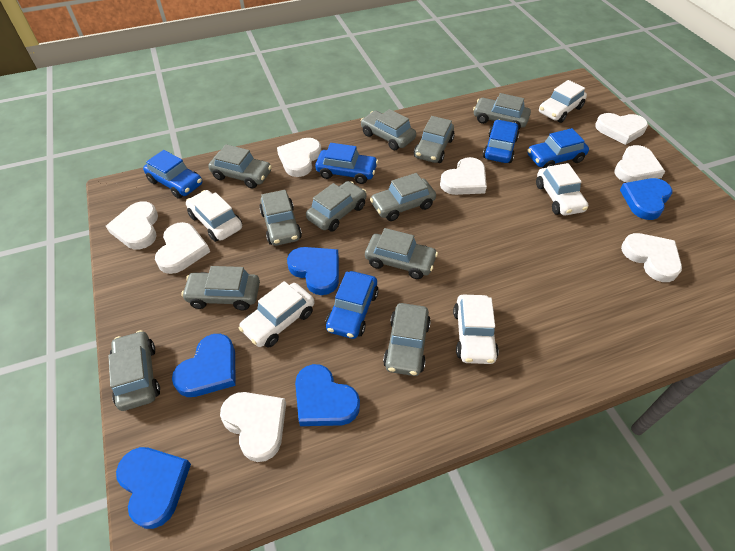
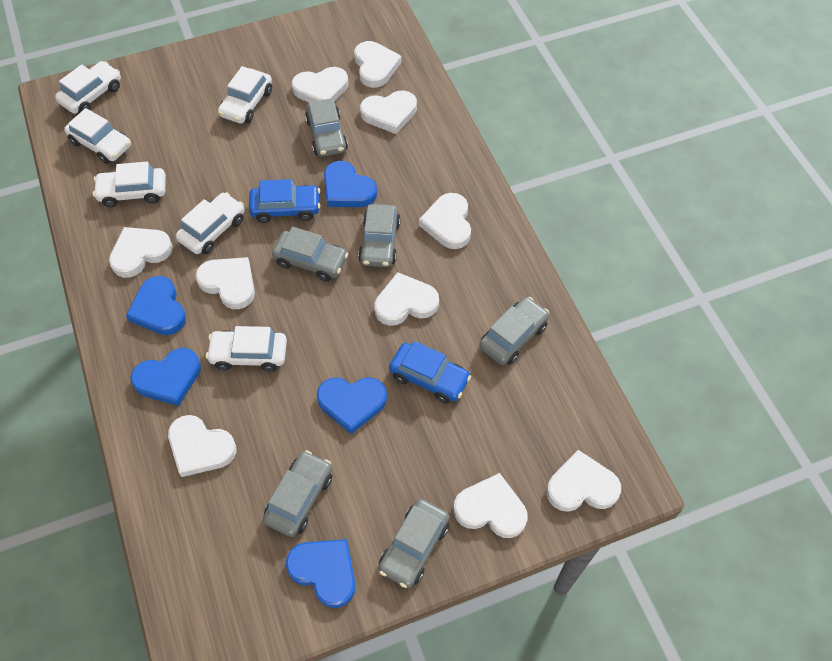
blue car: 5 -> 2
grey car: 11 -> 6
white car: 5 -> 6
white heart: 8 -> 10

